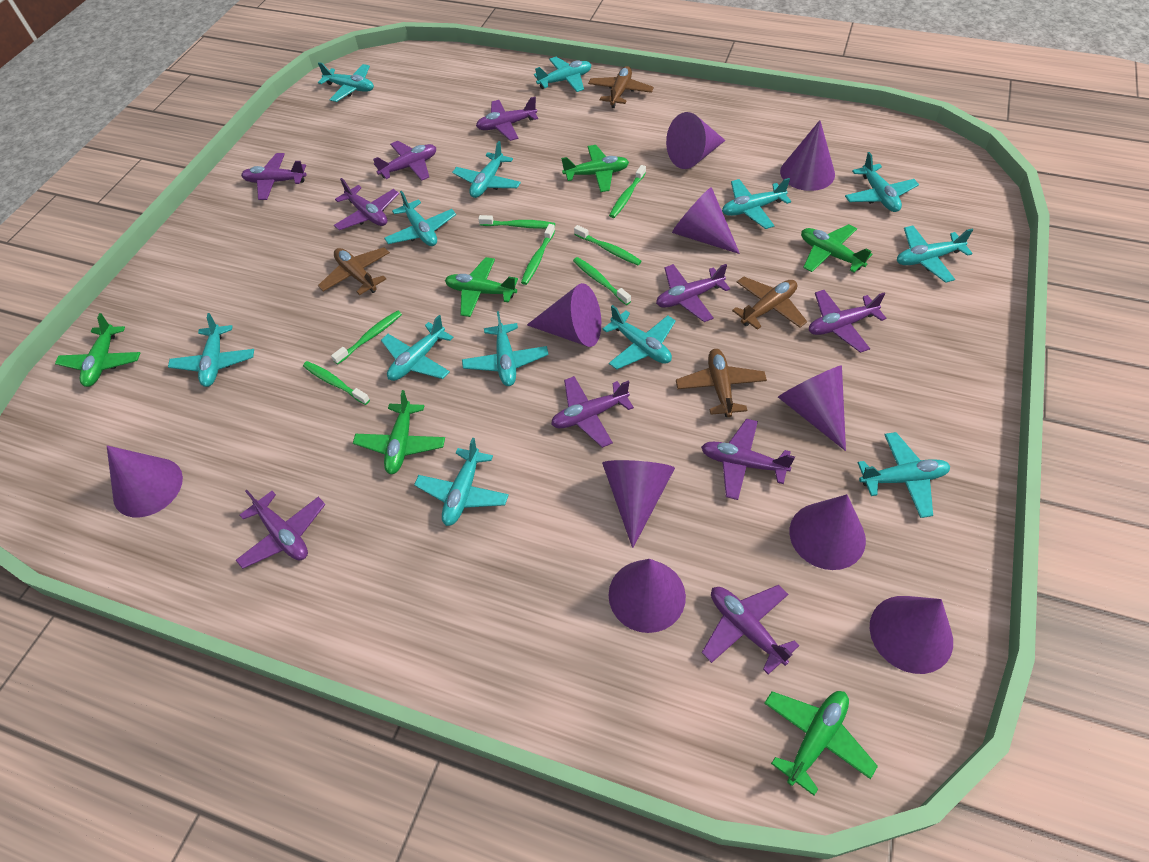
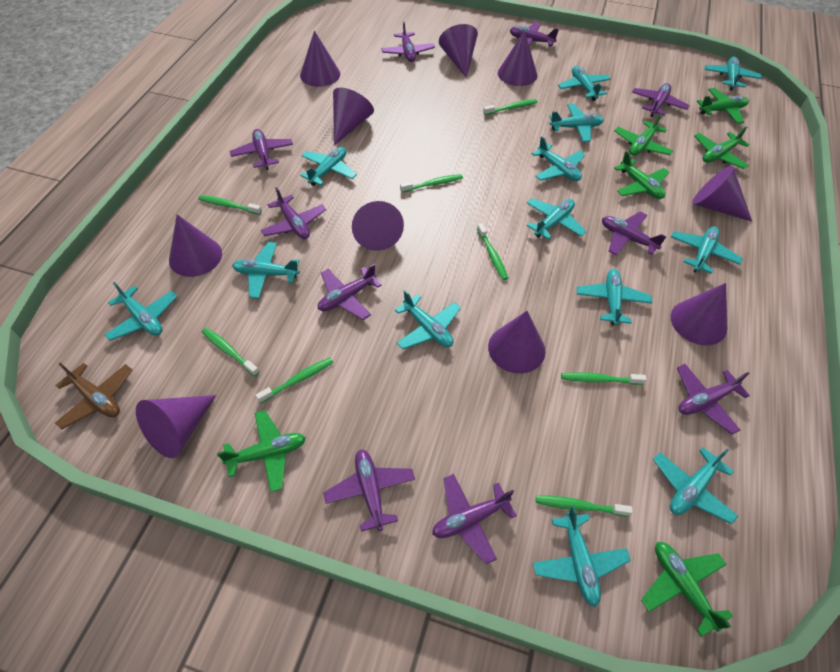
brown plane: 4 -> 1
green toothbrush: 7 -> 8

